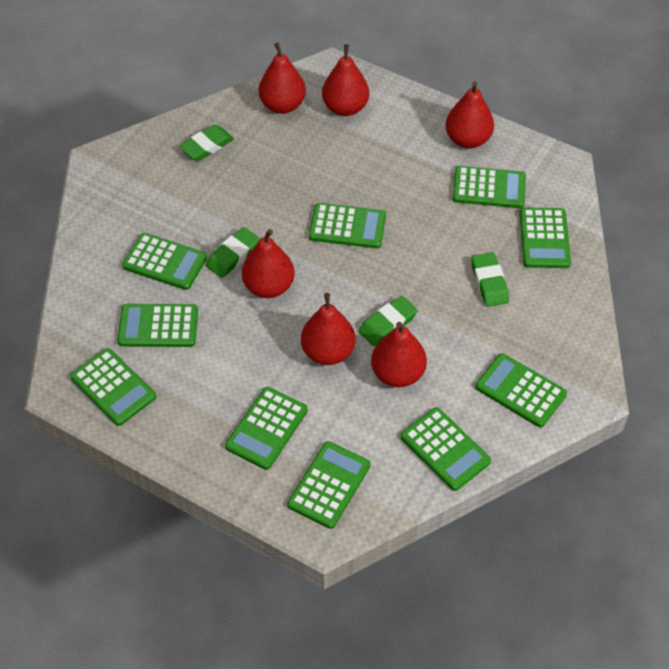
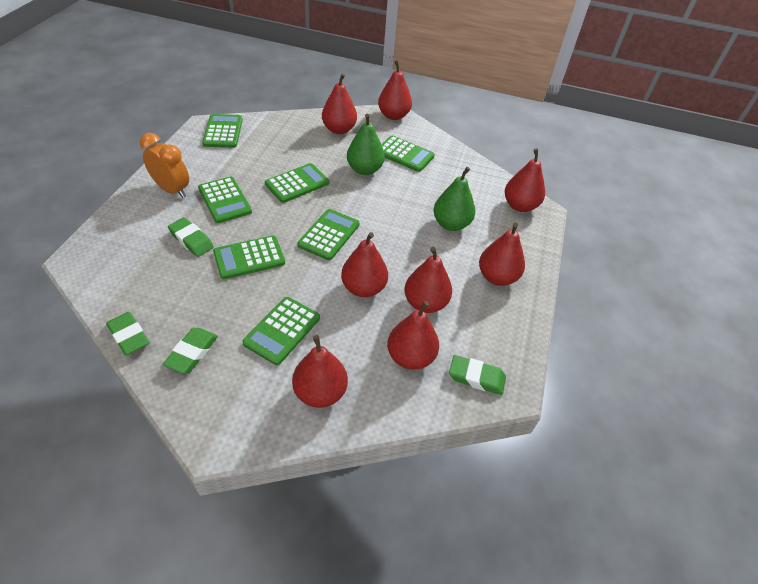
green calculator: 10 -> 7
green pear: 0 -> 2
orange clock: 0 -> 1
red pear: 6 -> 8

